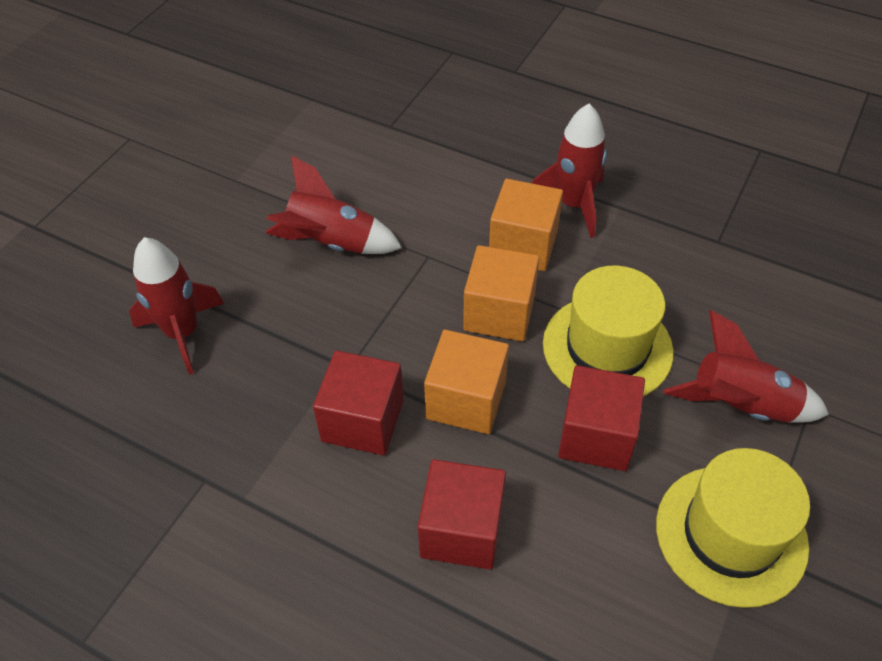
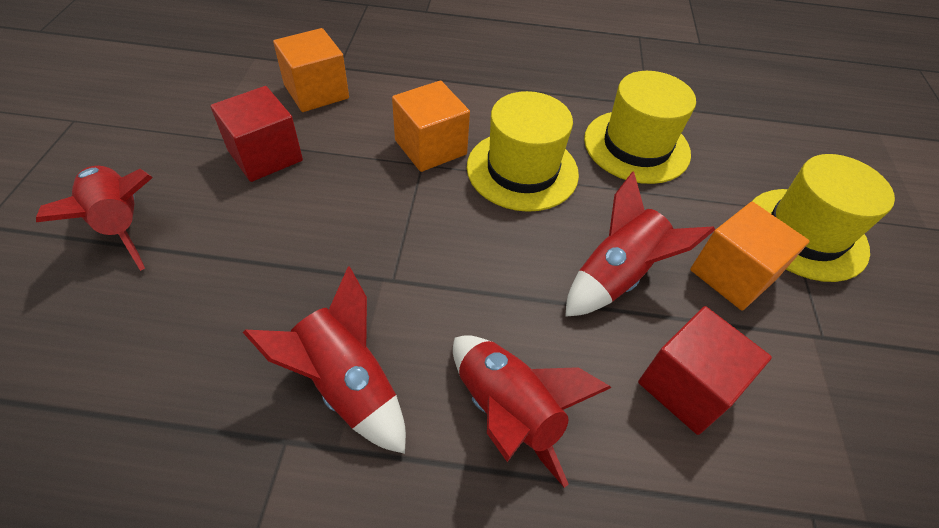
red cube: 3 -> 2
yellow hat: 2 -> 3

